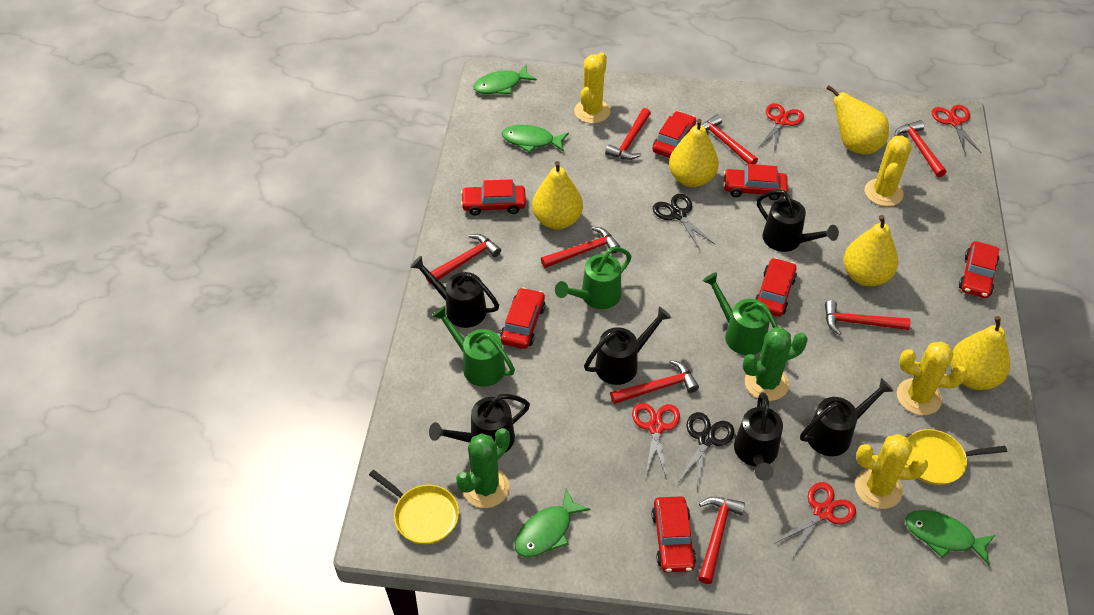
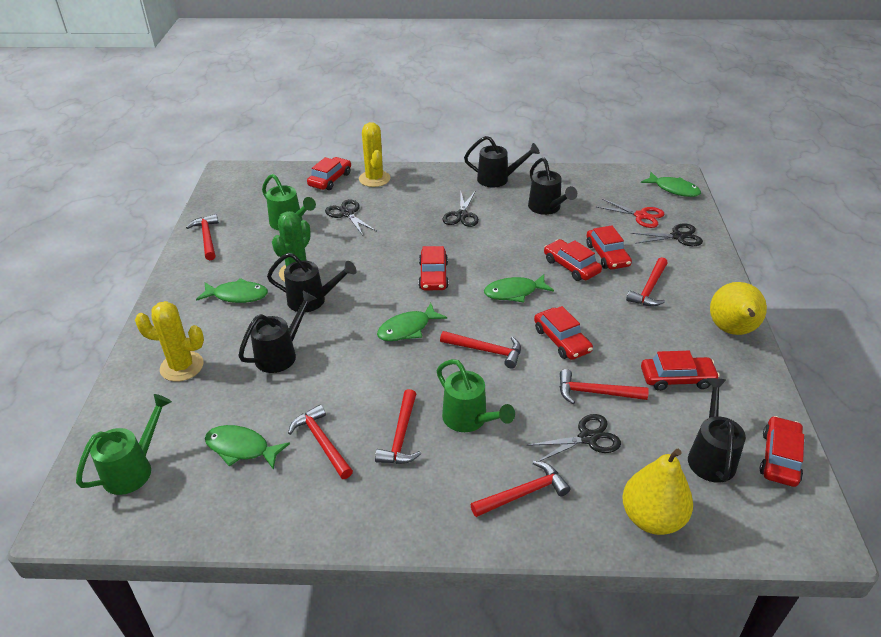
black scissors: 2 -> 4
black watering can: 6 -> 5
green cactus: 2 -> 1
green fish: 4 -> 5
red hammer: 8 -> 7
red scissors: 4 -> 1
yellow cactus: 4 -> 2
yellow pan: 2 -> 0
yellow pear: 5 -> 2

